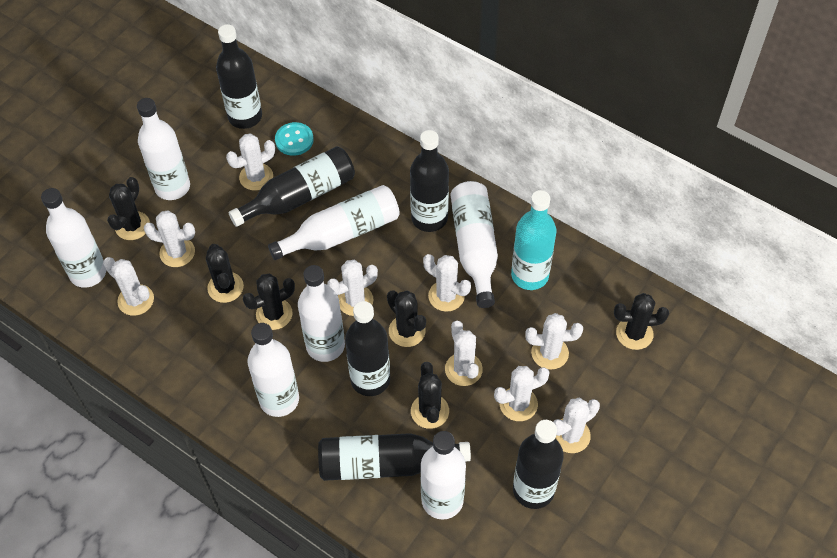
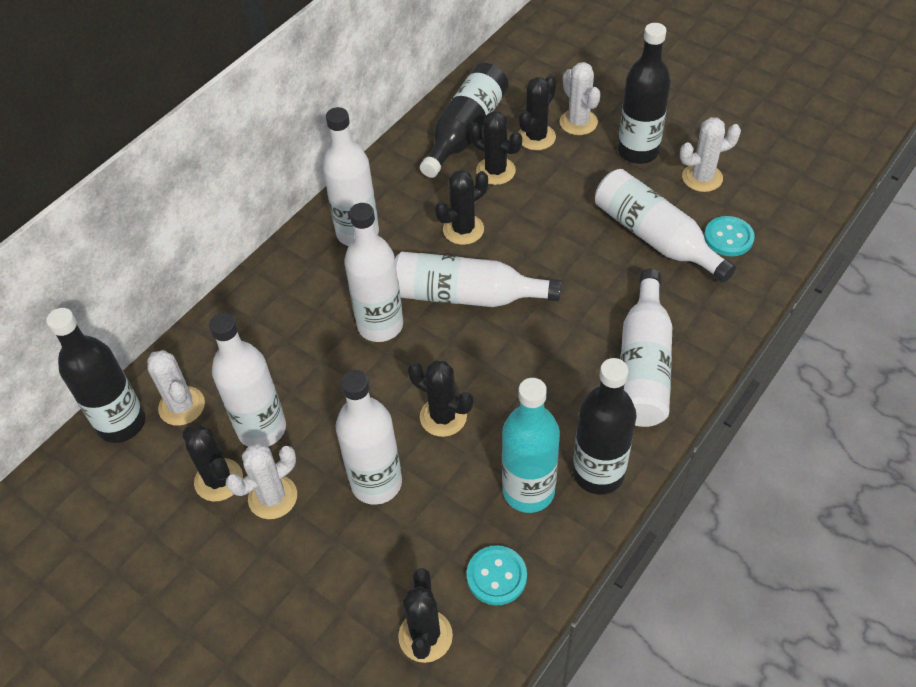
black bottle: 6 -> 4
turquoise button: 1 -> 2
white cactus: 9 -> 4

